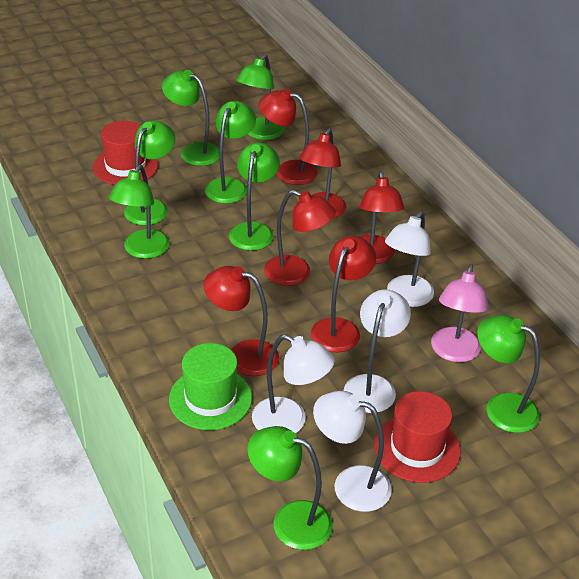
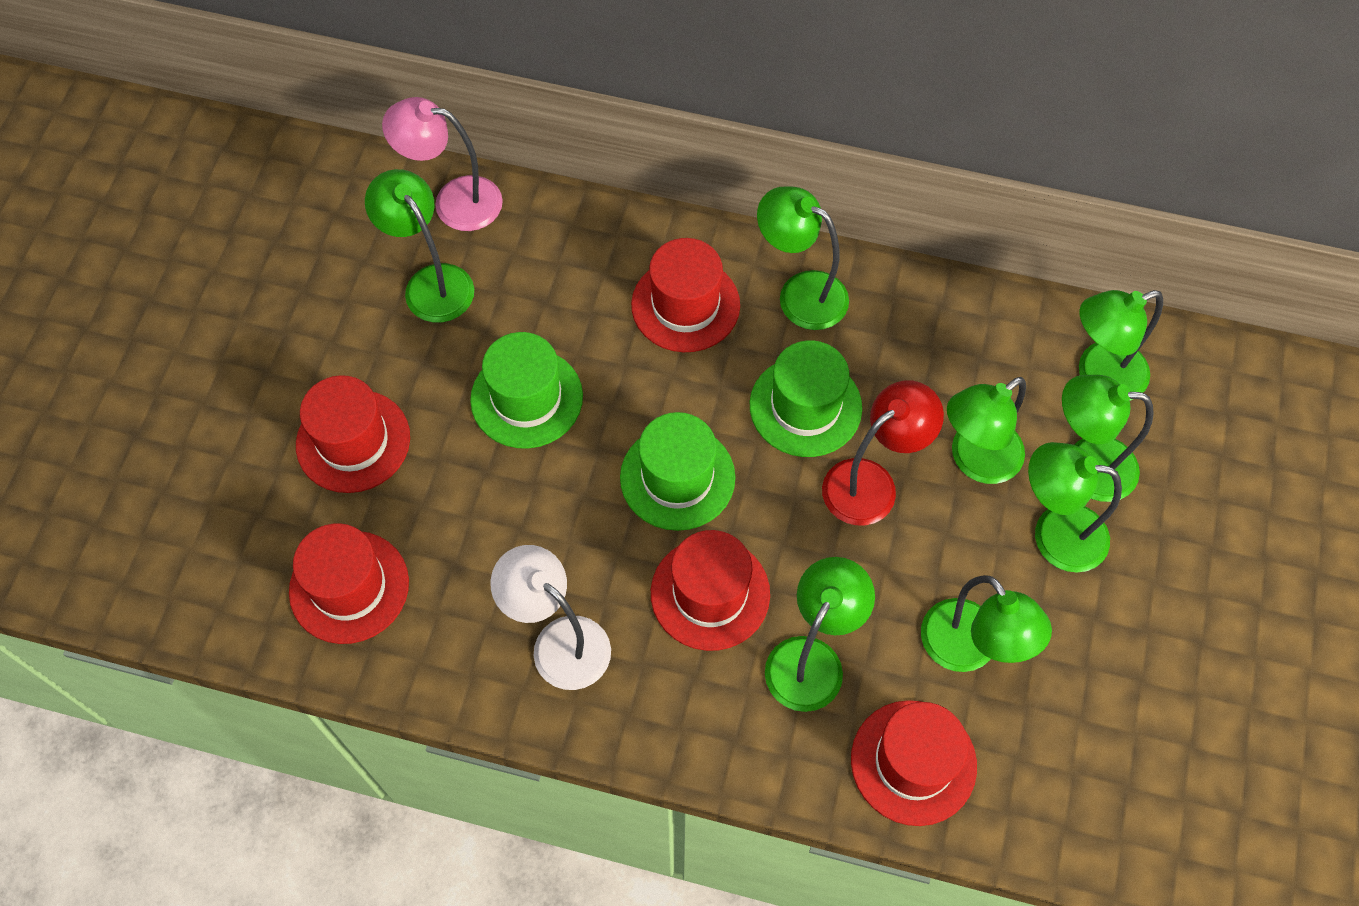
green hat: 1 -> 3
red hat: 2 -> 5
red lamp: 6 -> 1
white lamp: 4 -> 1

